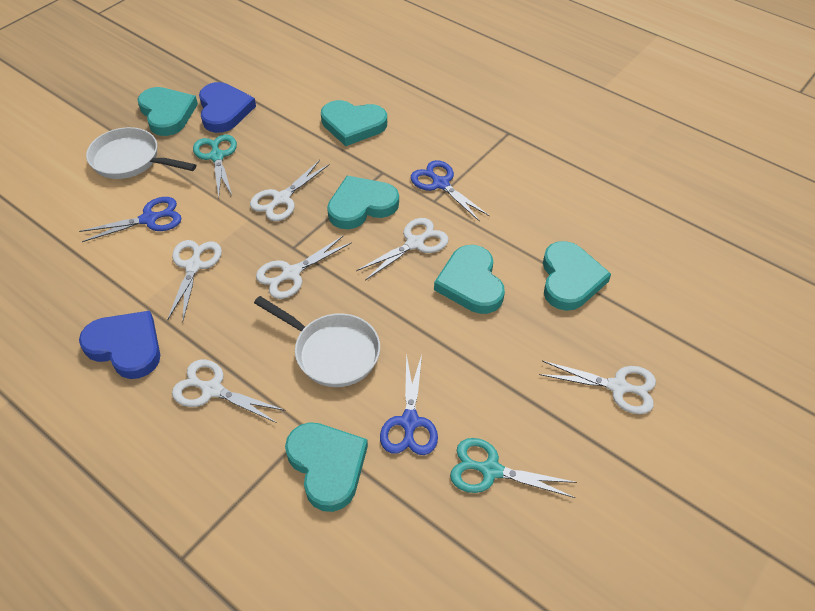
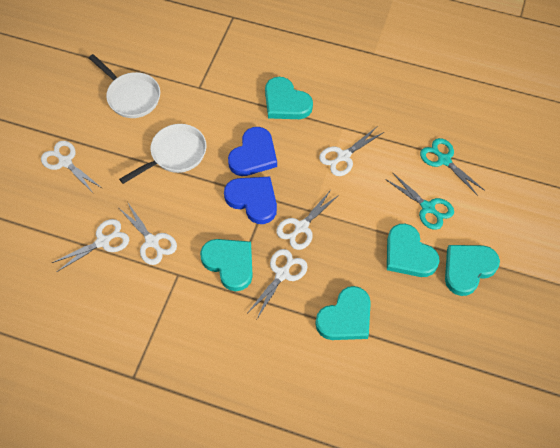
blue scissors: 3 -> 0
turquoise heart: 6 -> 5

